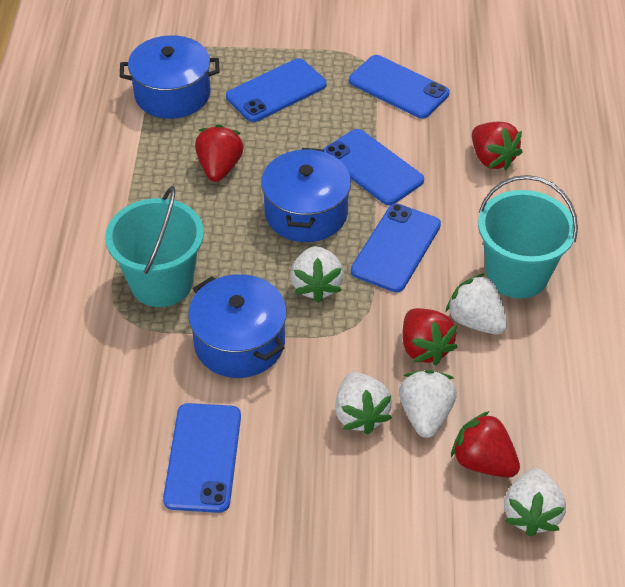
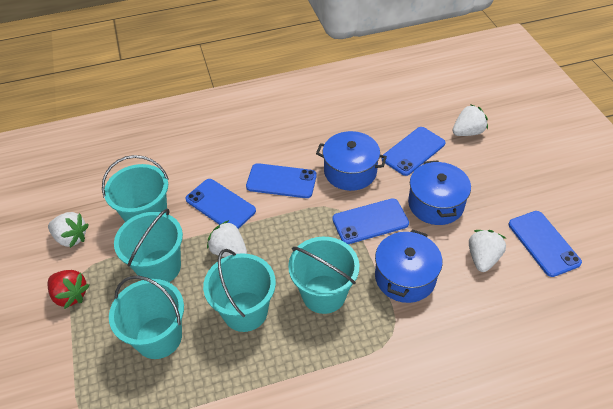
red strawberry: 4 -> 1
turquoise bucket: 2 -> 5
white strawberry: 5 -> 4

